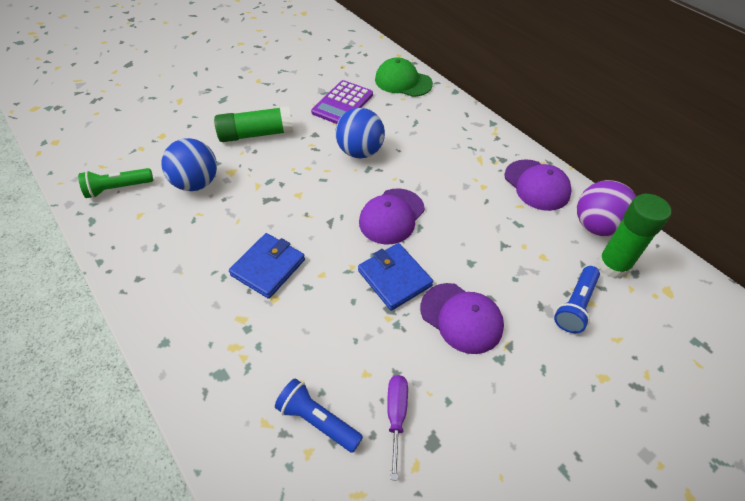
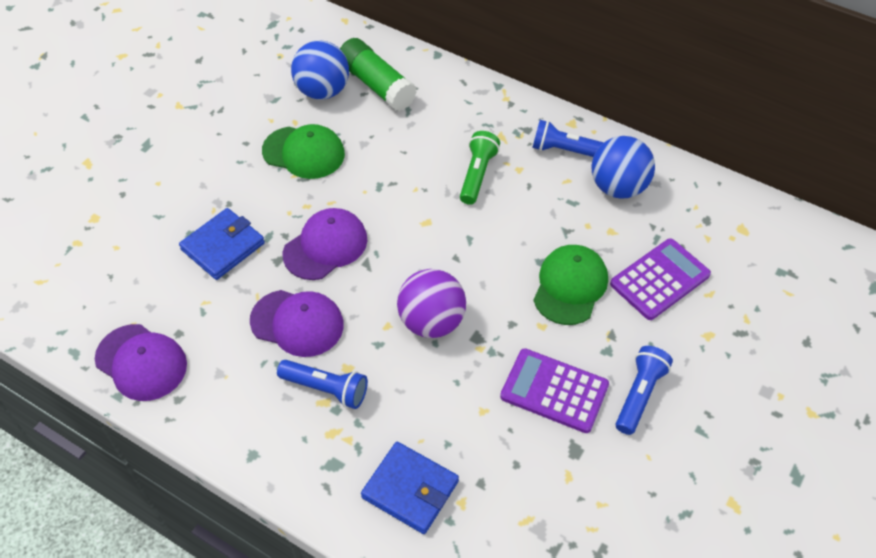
blue flashlight: 2 -> 3
green cap: 1 -> 2
green glue stick: 2 -> 1
purple calculator: 1 -> 2
purple screwdriver: 1 -> 0

